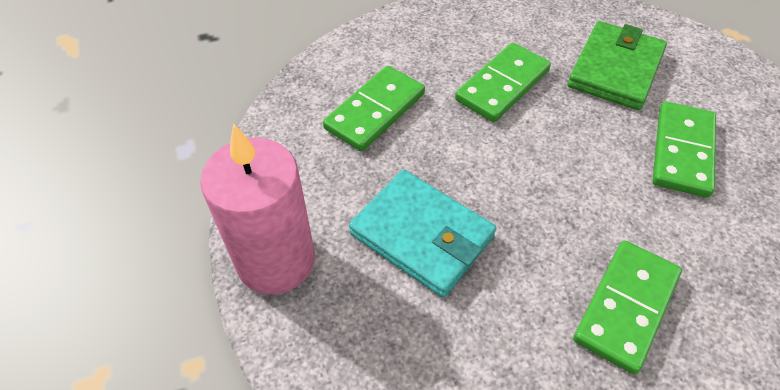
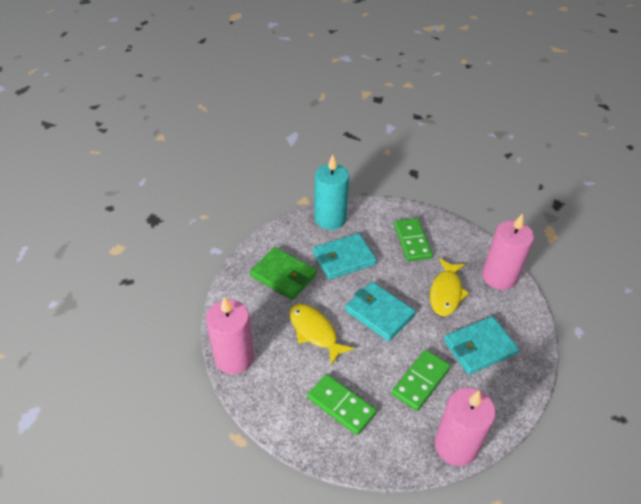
green domino: 4 -> 3
pink candle: 1 -> 3
turquoise candle: 0 -> 1
turquoise wallet: 1 -> 3
yellow fish: 0 -> 2

